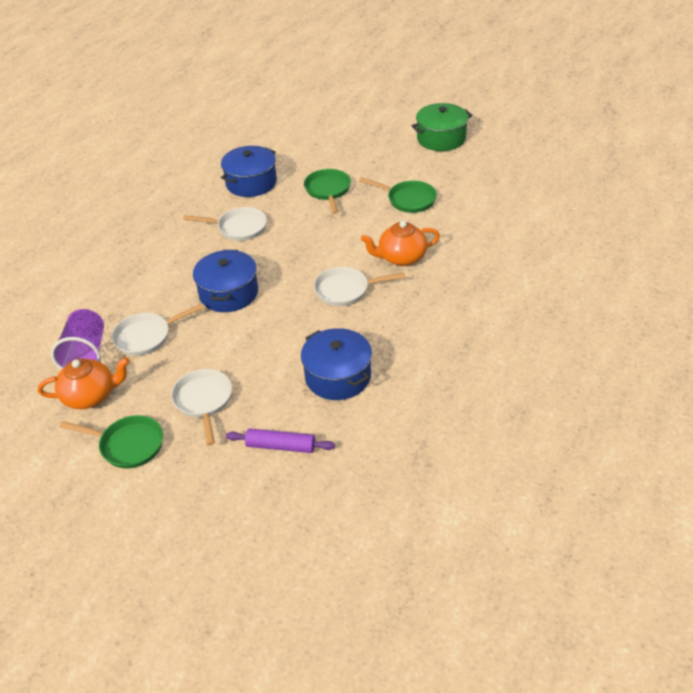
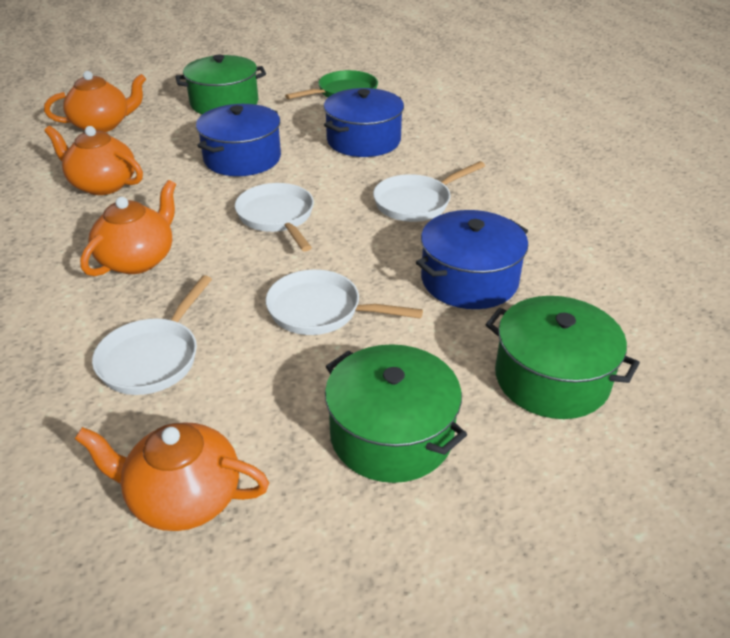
green pan: 3 -> 1
green pot: 1 -> 3
orange teapot: 2 -> 4
purple cup: 1 -> 0
purple rolling pin: 1 -> 0

